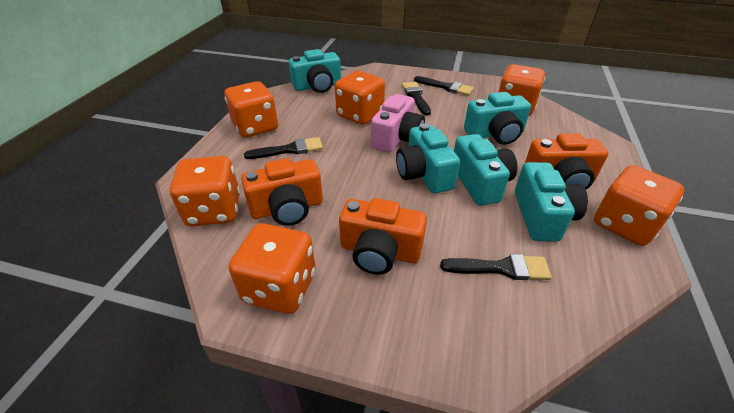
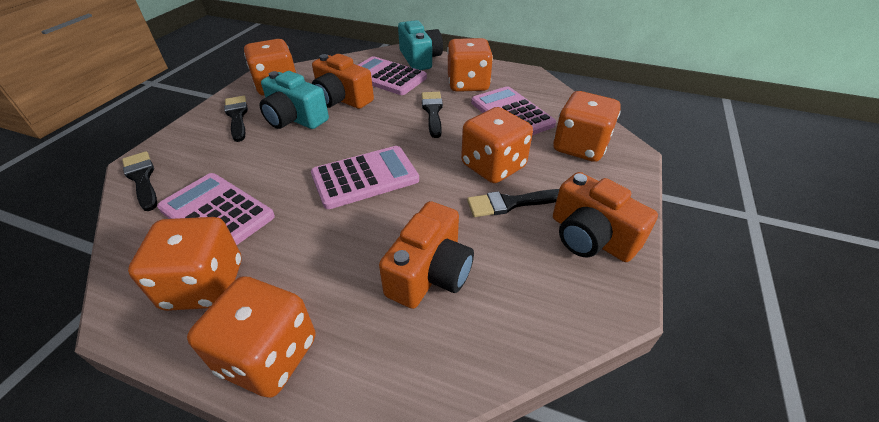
pink calculator: 0 -> 4
pink camera: 1 -> 0
turquoise camera: 5 -> 2

